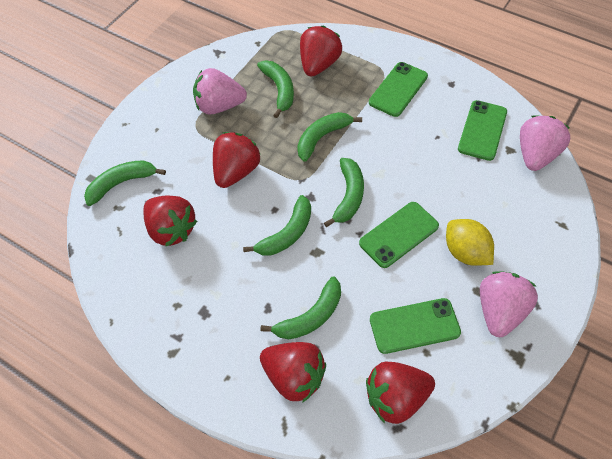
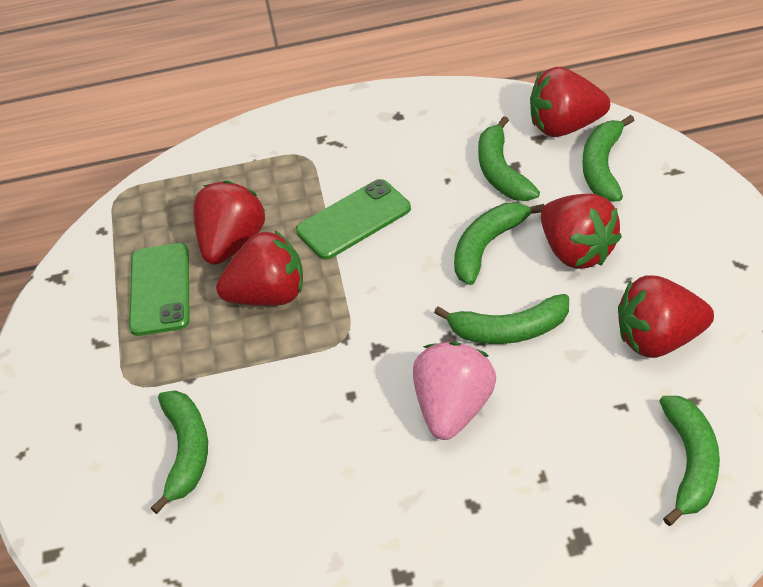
green phone: 4 -> 2
pink strawberry: 3 -> 1
yellow lemon: 1 -> 0

